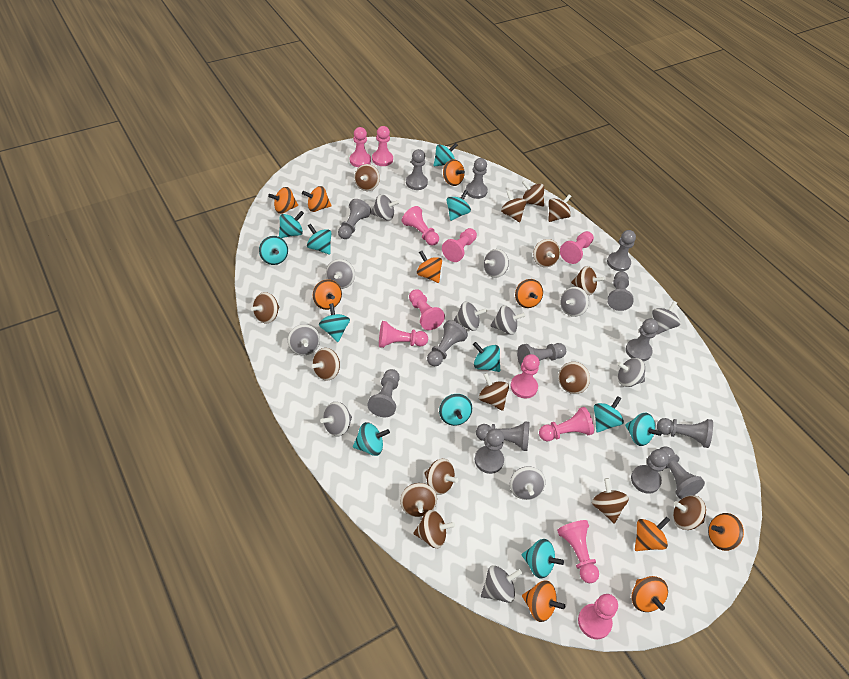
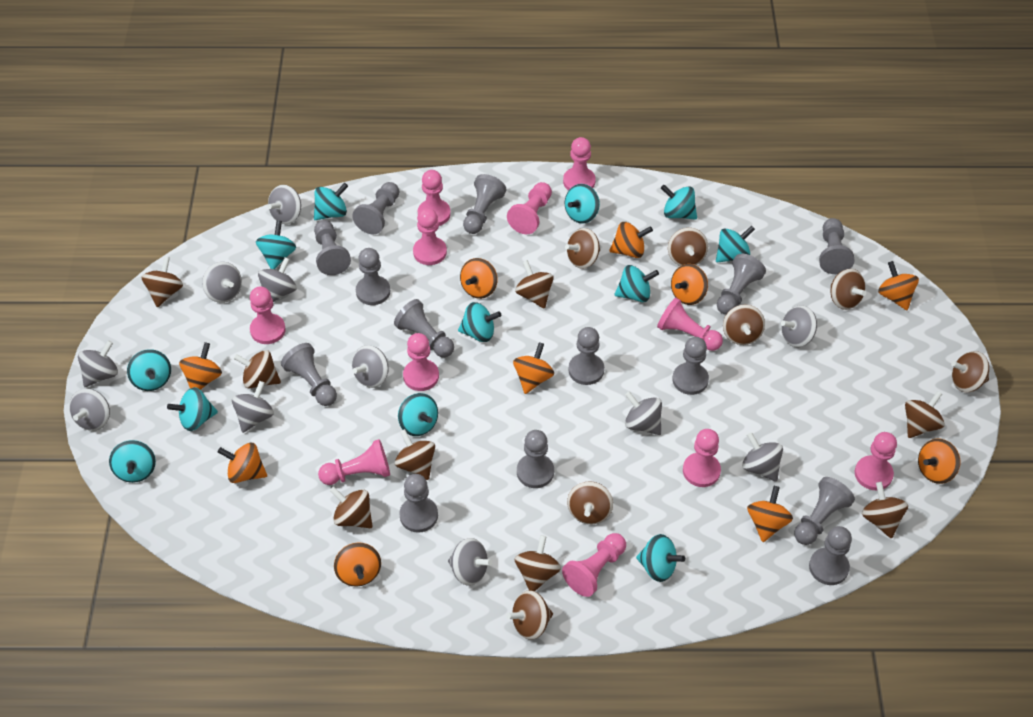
grey spinning top: 12 -> 11

